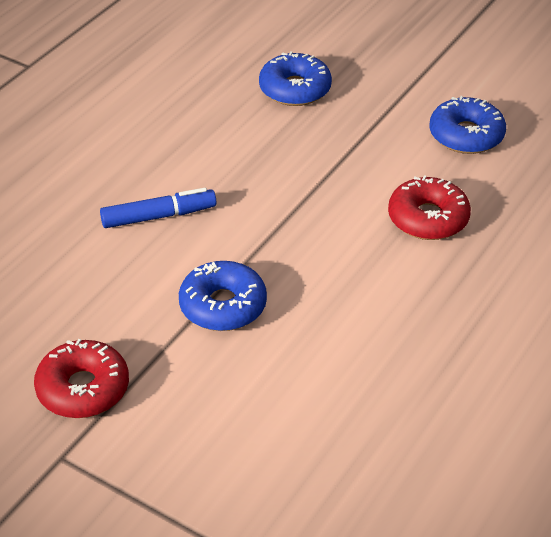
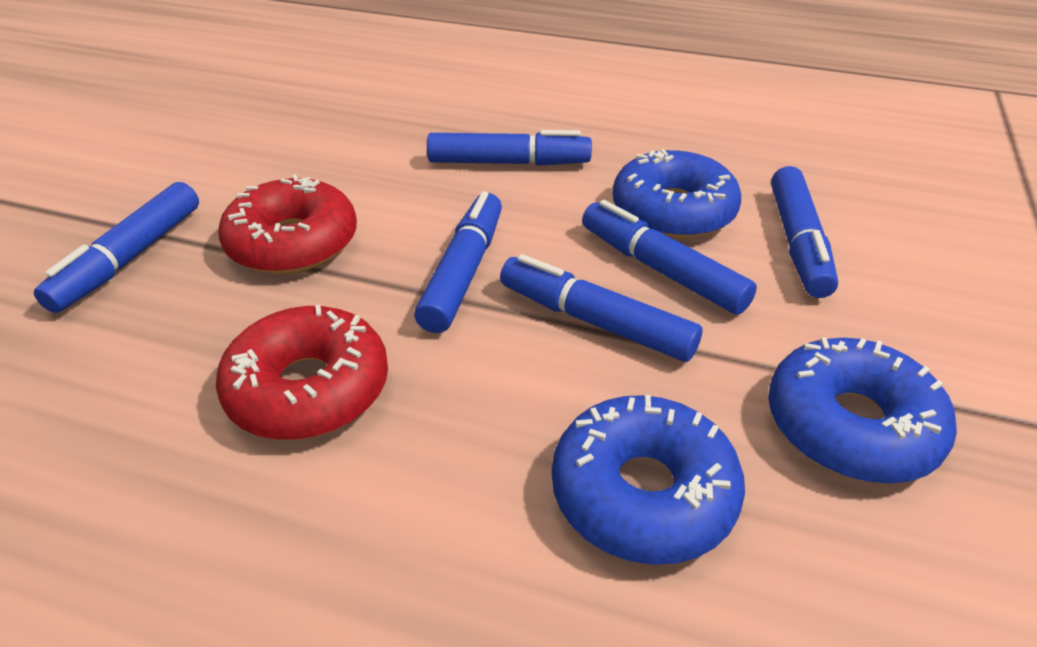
blue marker: 1 -> 6

